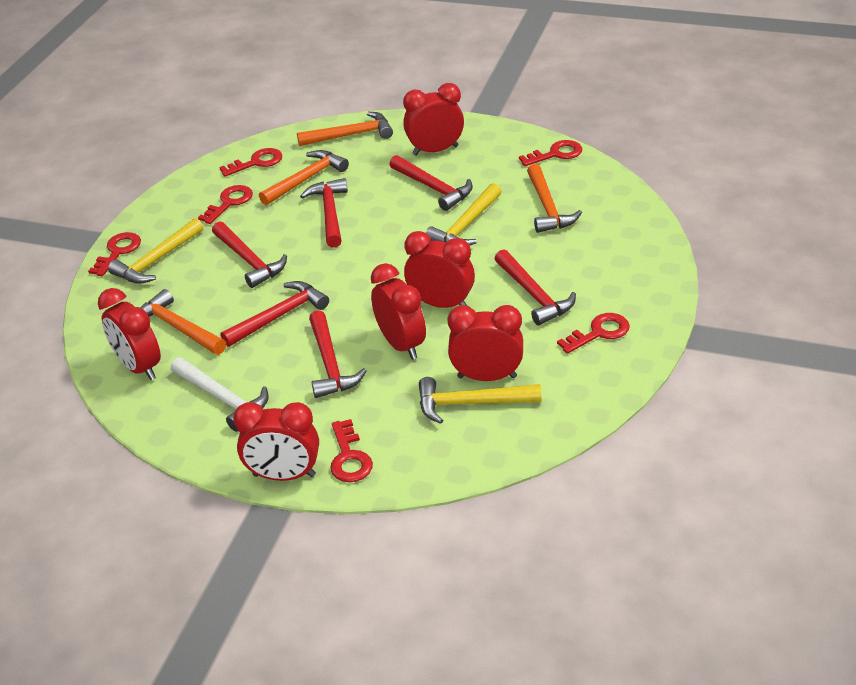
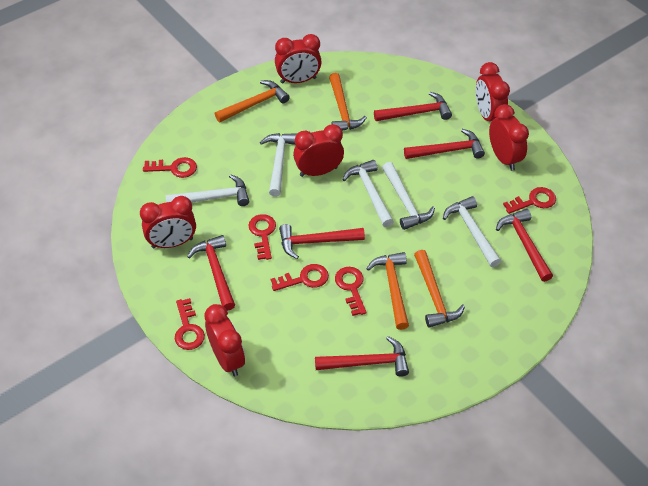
white hammer: 1 -> 5
yellow hammer: 3 -> 0

